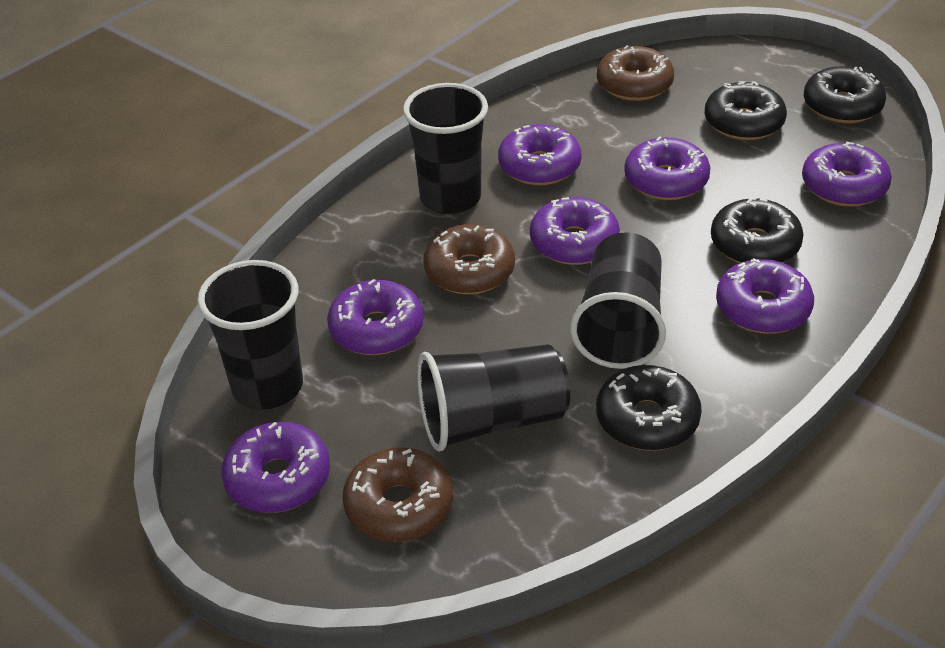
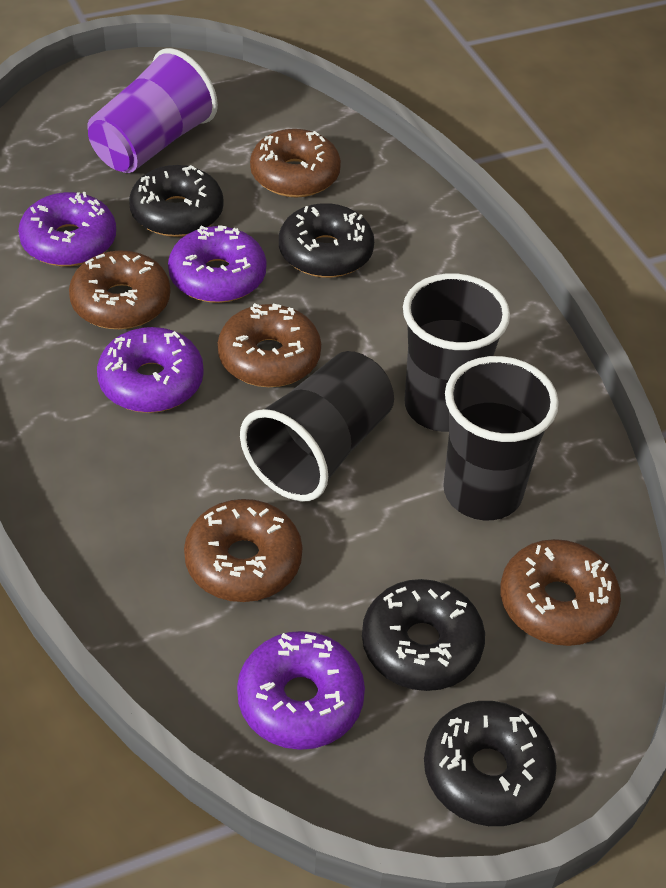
black cup: 4 -> 3
brown donut: 3 -> 5
purple cup: 0 -> 1
purple donut: 7 -> 4

